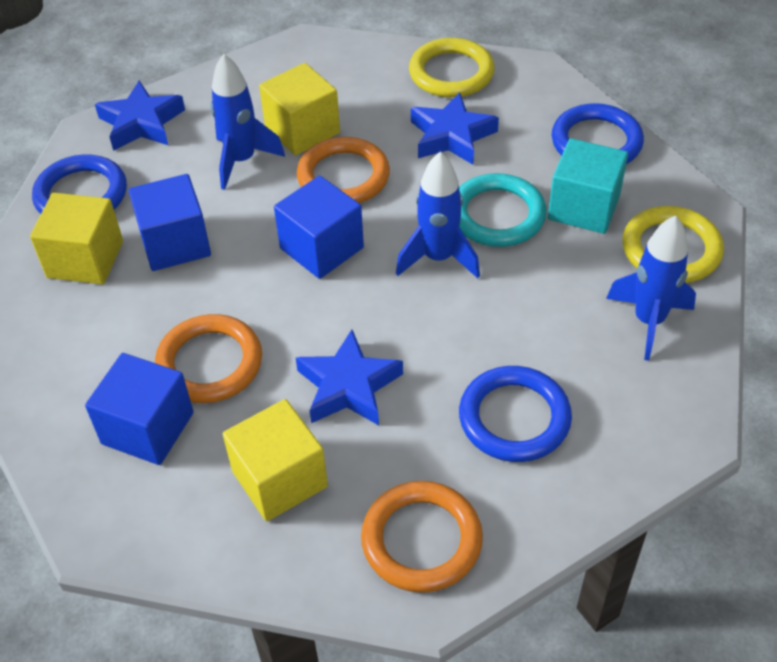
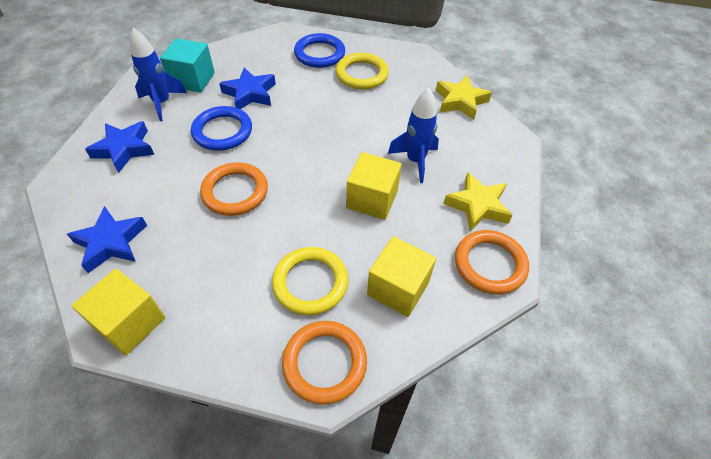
blue cube: 3 -> 0
blue ring: 3 -> 2
blue rocket: 3 -> 2
turquoise ring: 1 -> 0
yellow star: 0 -> 2

